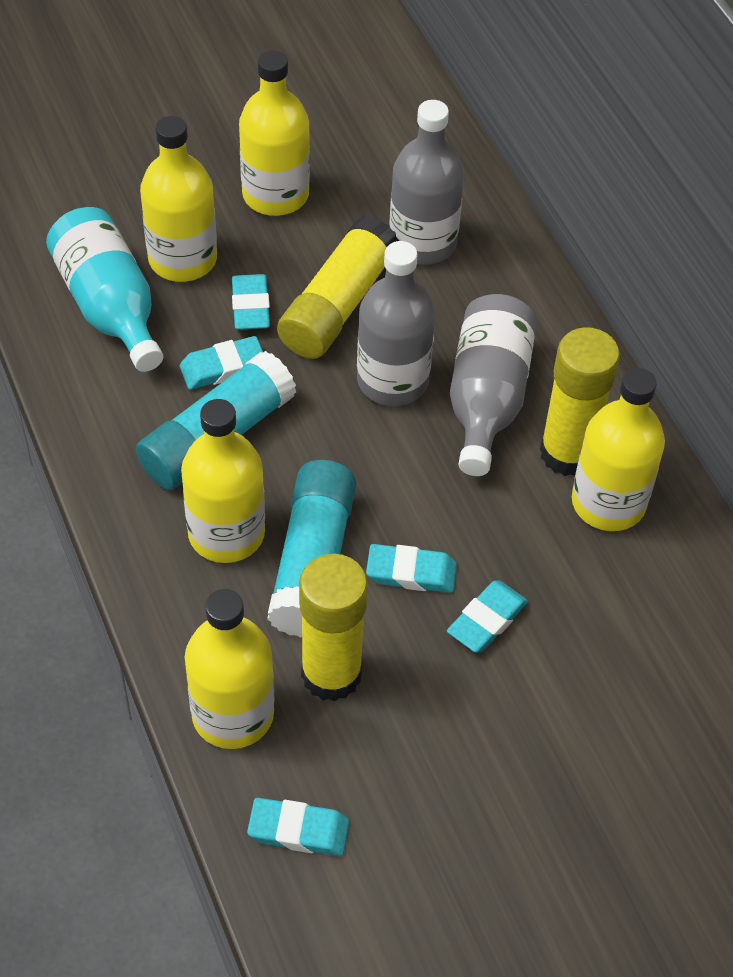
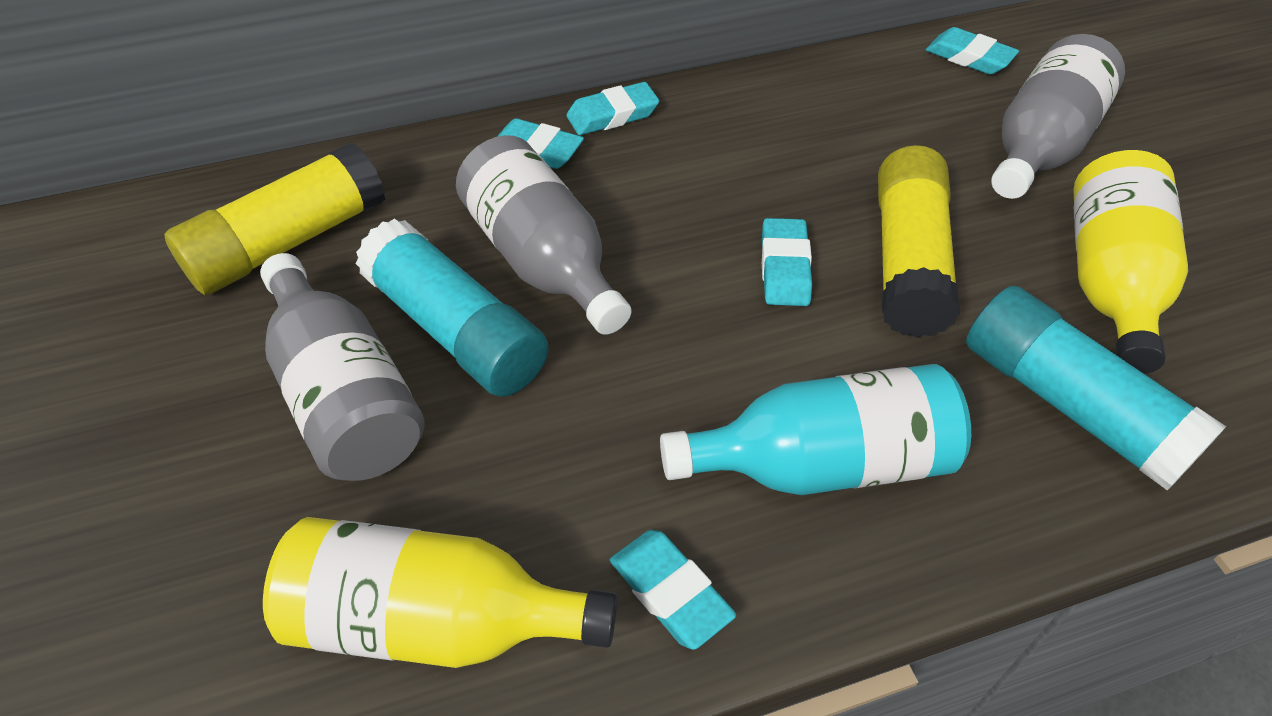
yellow bottle: 5 -> 2
yellow glue stick: 3 -> 2

